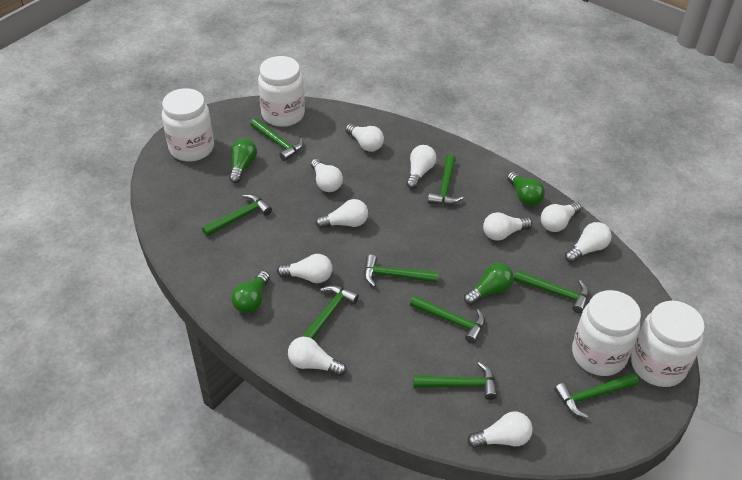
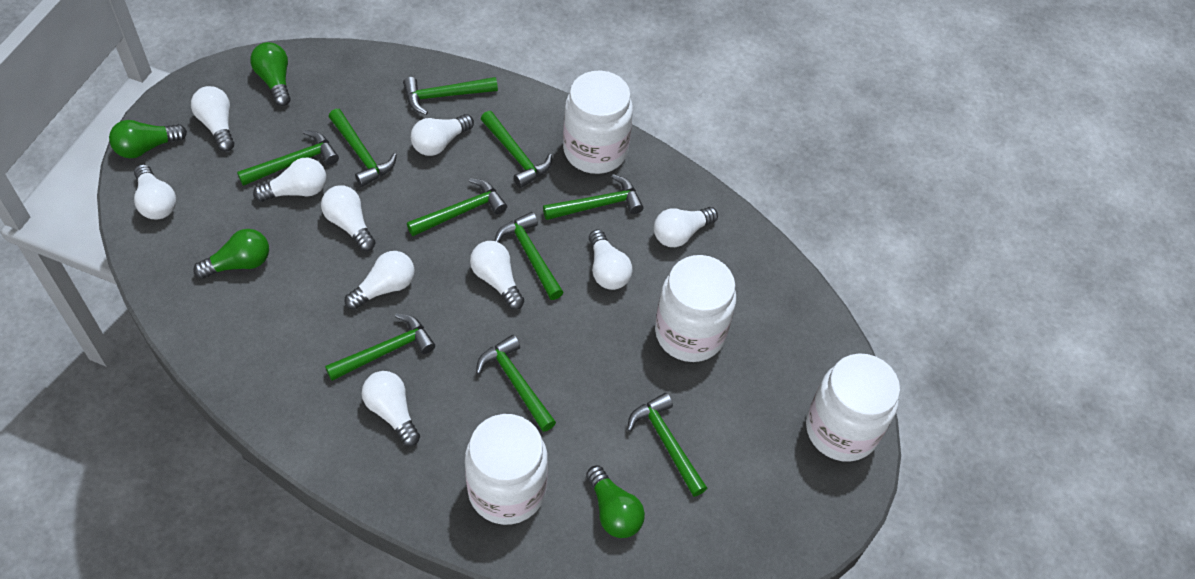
green hammer: 9 -> 10

